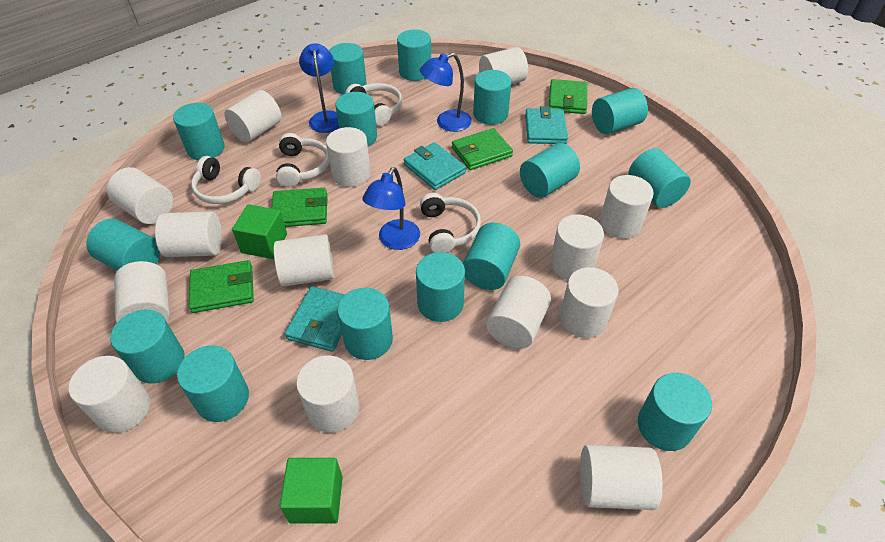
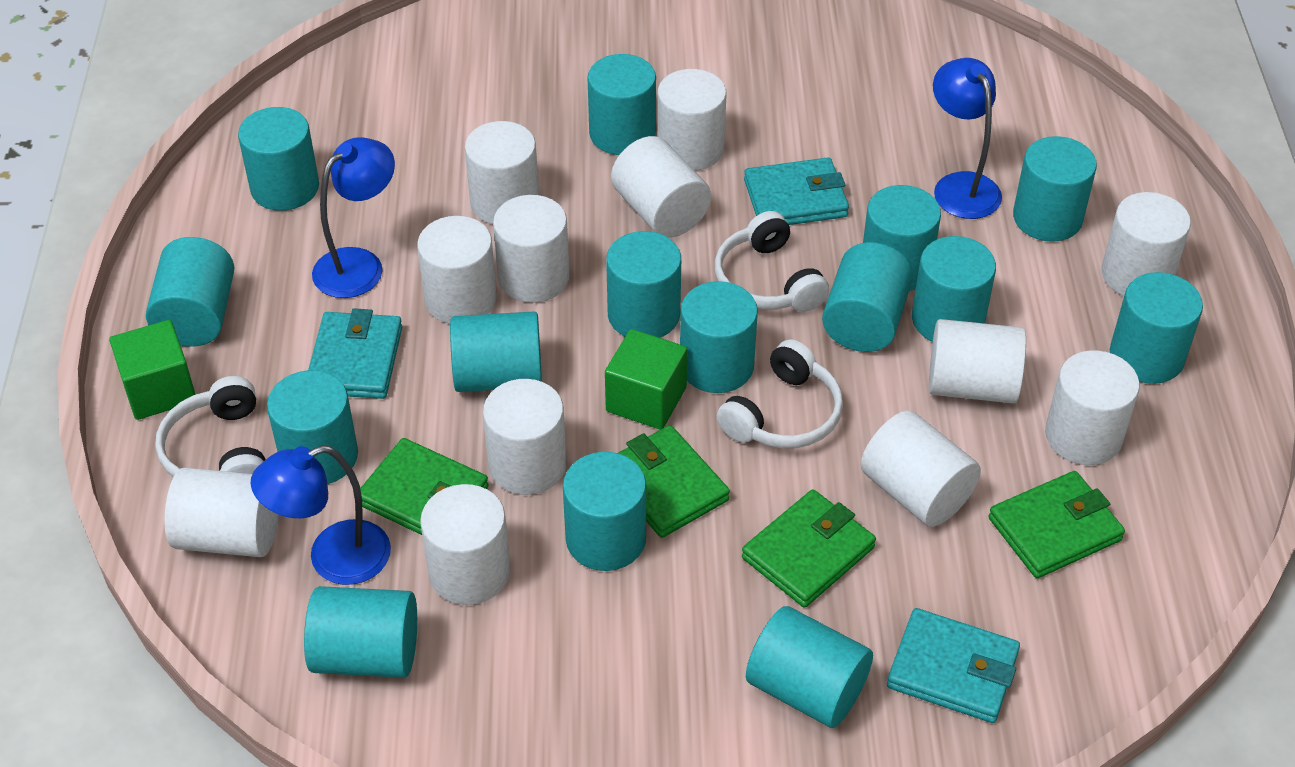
white cylinder: 14 -> 12
white headphones: 4 -> 3

